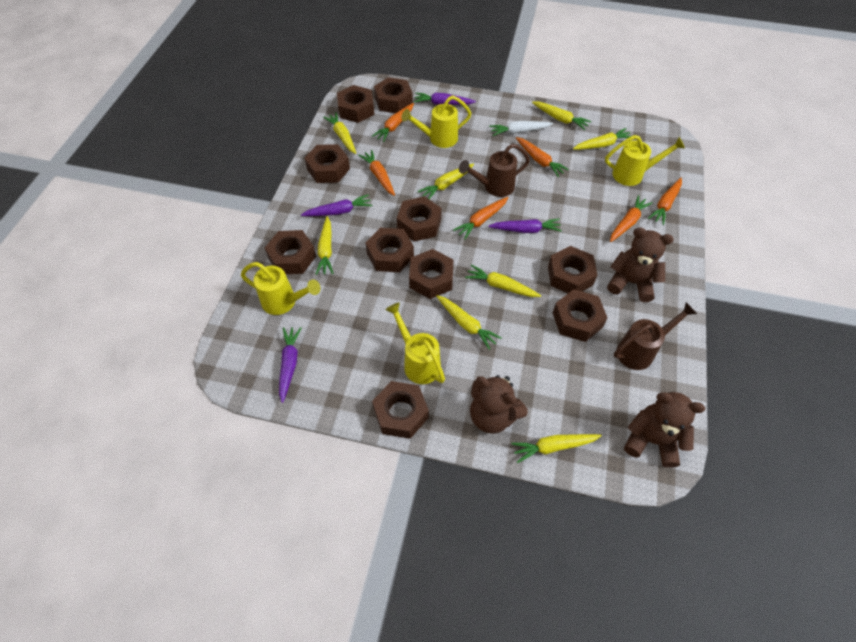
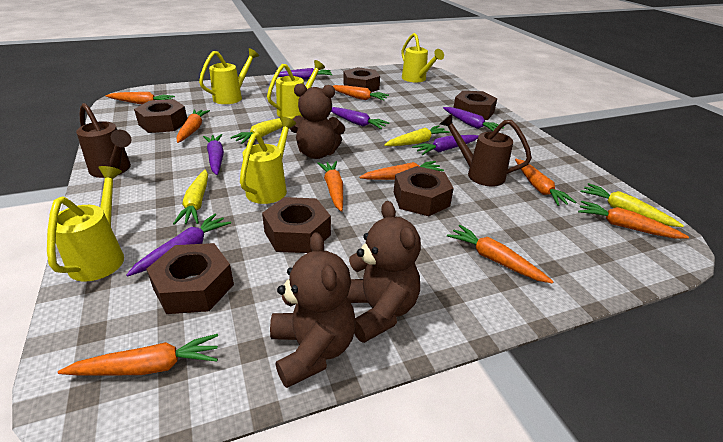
brown nut: 10 -> 6
orange carrot: 6 -> 9
purple carrot: 4 -> 6
white carrot: 1 -> 0
yellow carrot: 8 -> 4
yellow watering can: 4 -> 5

